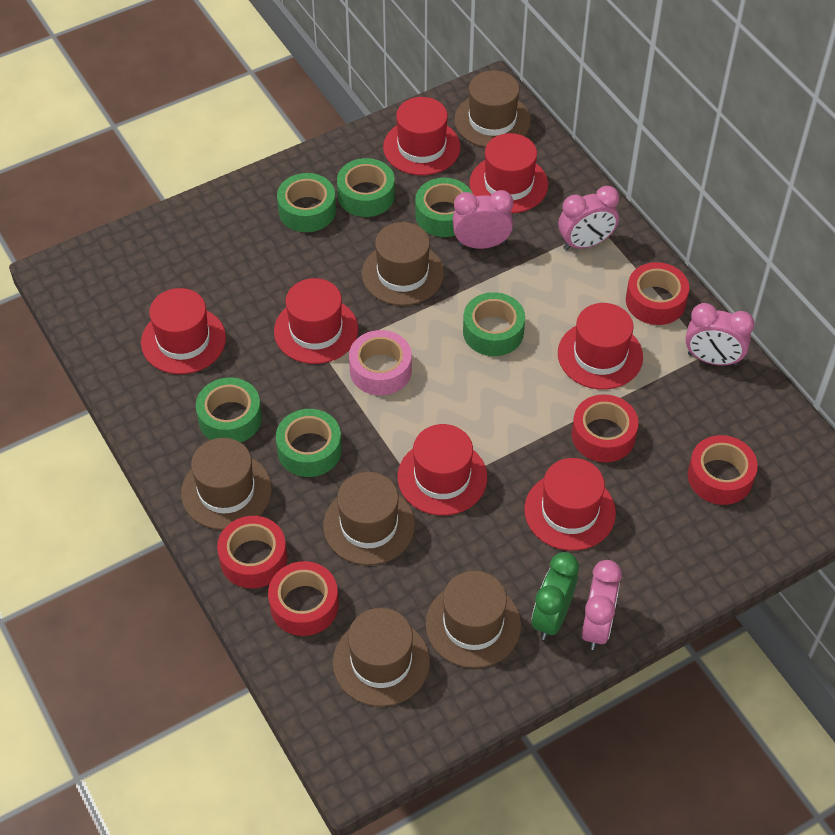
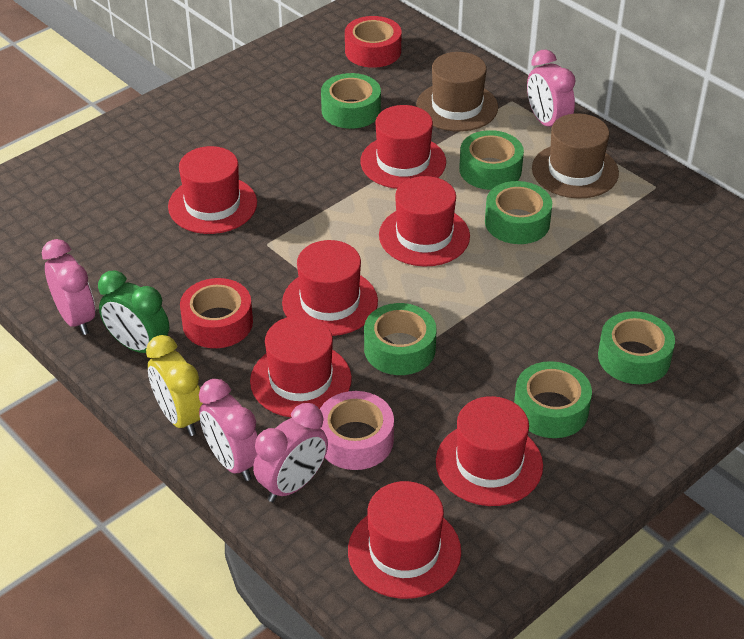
brown hat: 6 -> 2
red tape: 5 -> 2
yellow clock: 0 -> 1

